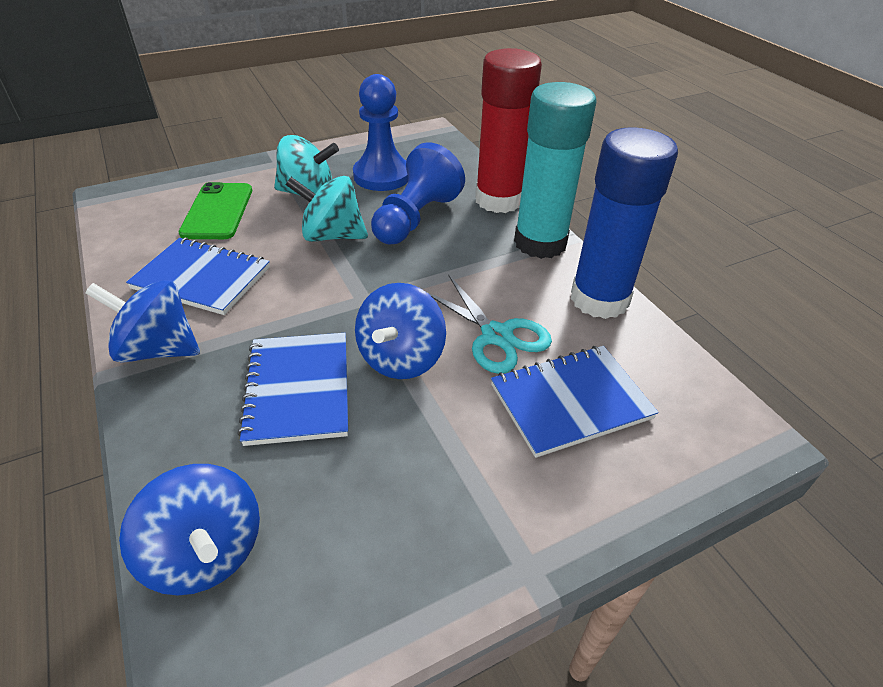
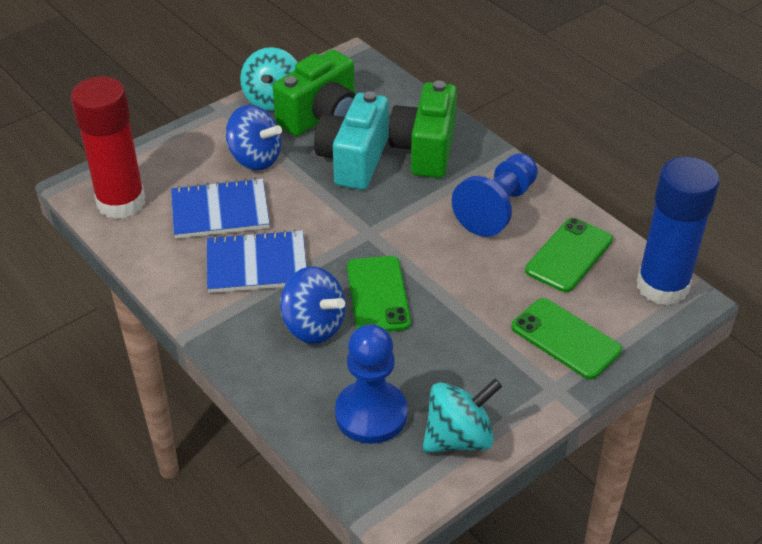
blue notebook: 3 -> 2
blue spinning top: 3 -> 2
green camera: 0 -> 2
green phone: 1 -> 3
turquoise camera: 0 -> 1
turquoise glue stick: 1 -> 0
turquoise scissors: 1 -> 0

